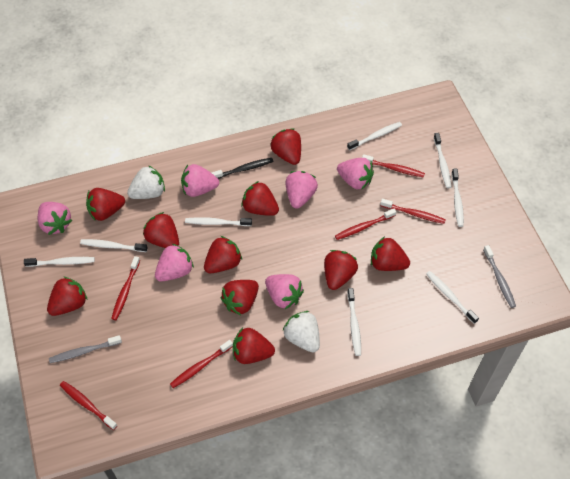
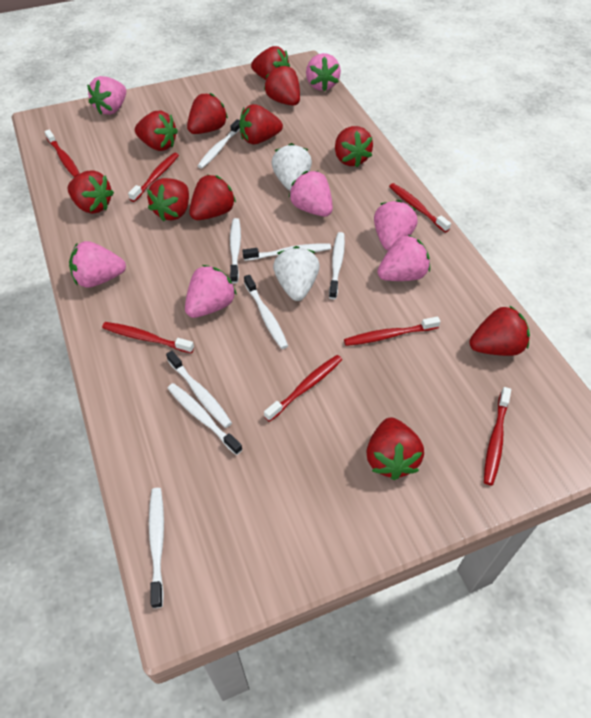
black toothbrush: 1 -> 0
grey toothbrush: 2 -> 0
pink strawberry: 6 -> 7
red strawberry: 10 -> 11
red toothbrush: 6 -> 7

